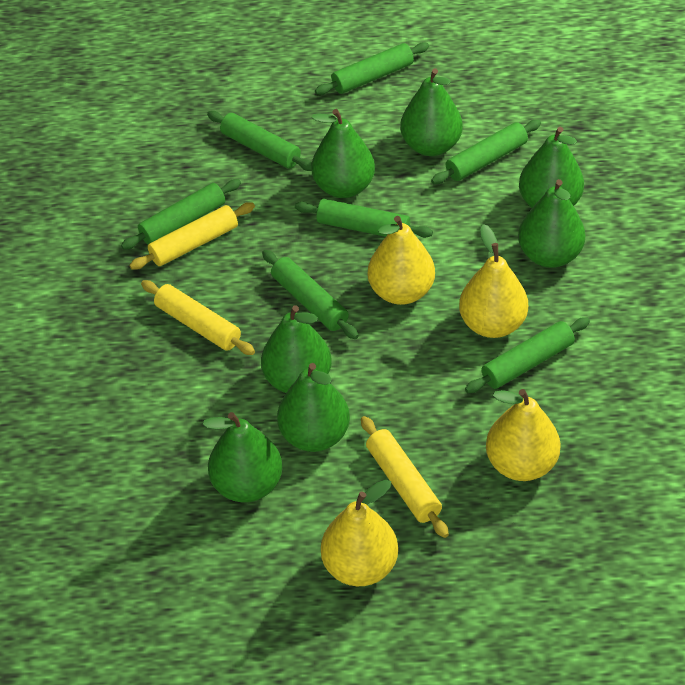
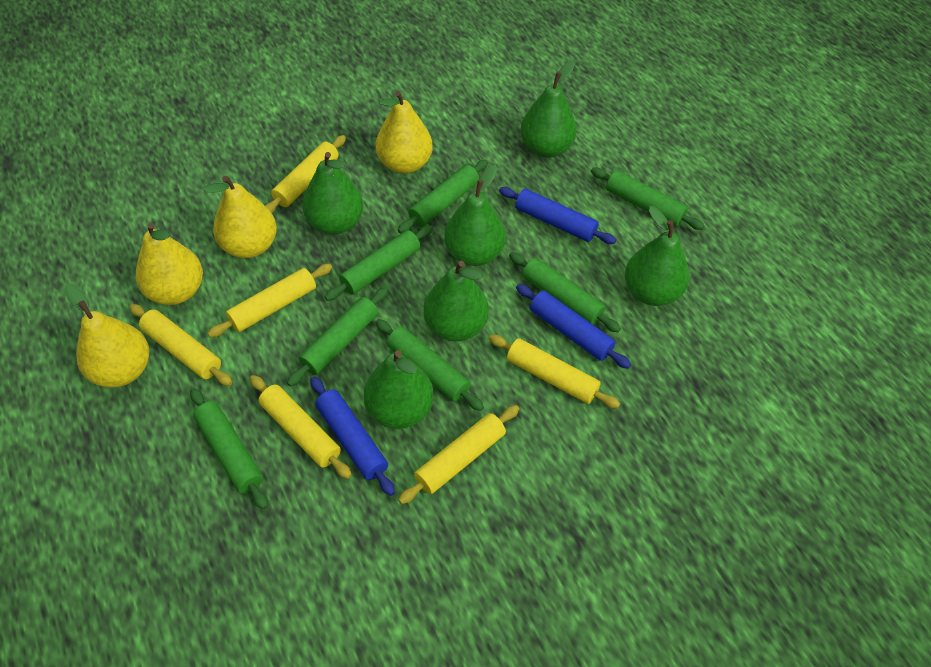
blue rolling pin: 0 -> 3
green pear: 7 -> 6
yellow rolling pin: 3 -> 6

